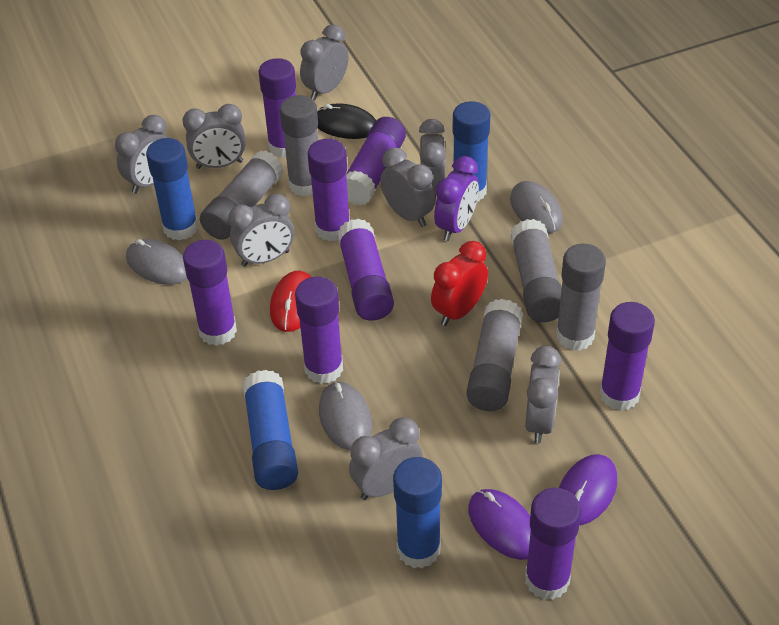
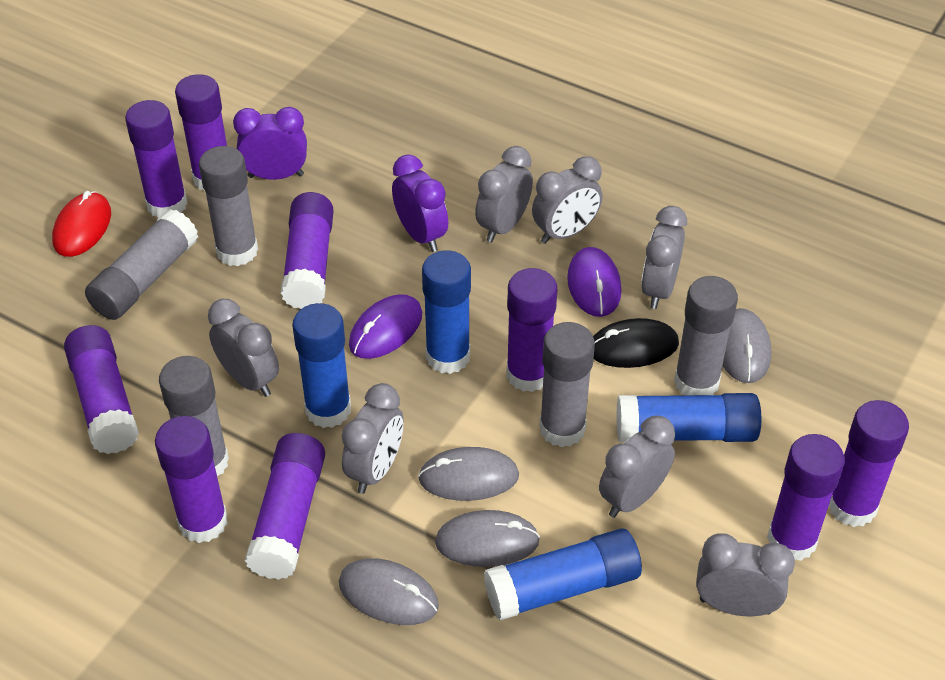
grey clock: 8 -> 7
grey mouse: 3 -> 4
purple clock: 1 -> 2
purple glue stick: 8 -> 9
red clock: 1 -> 0

